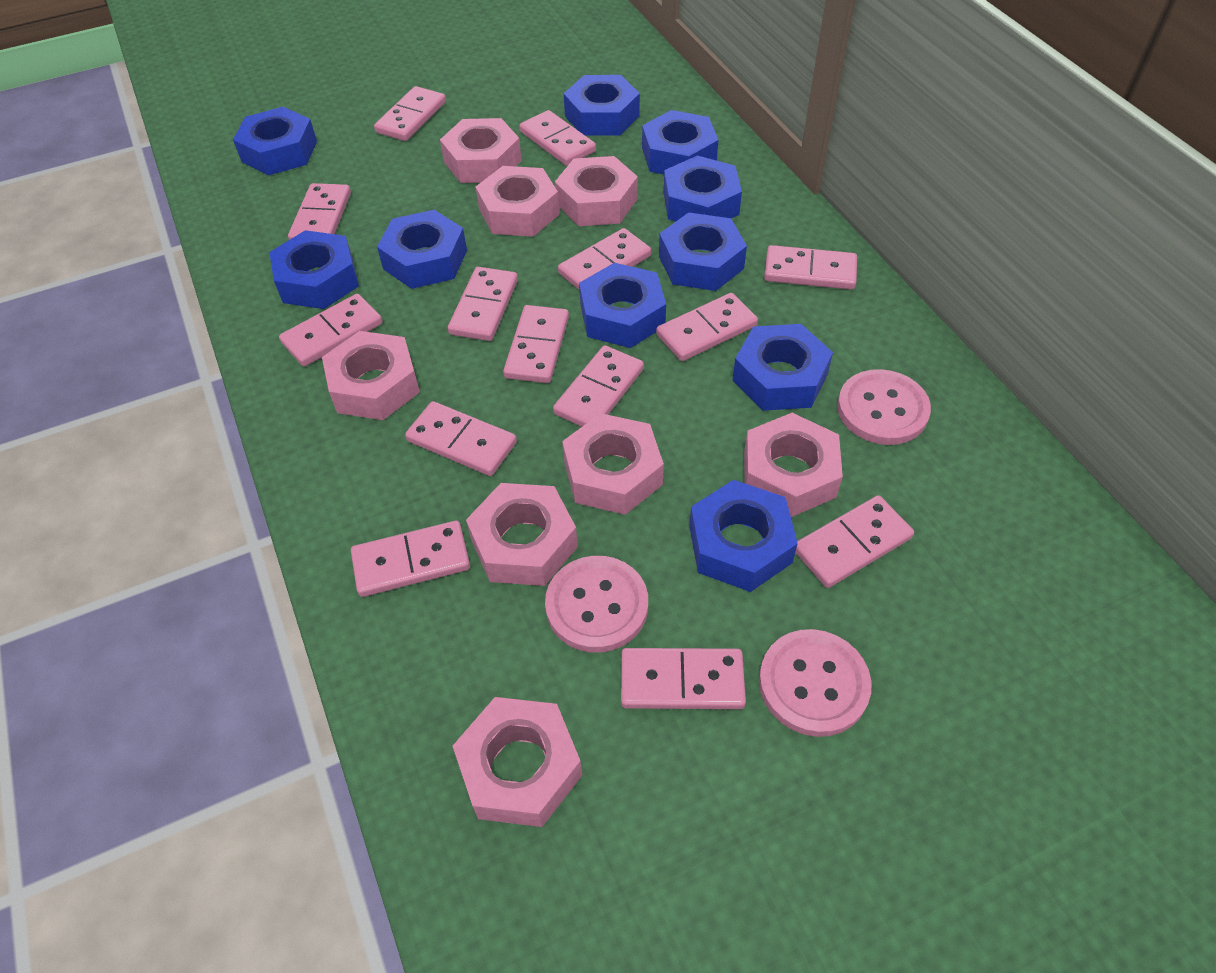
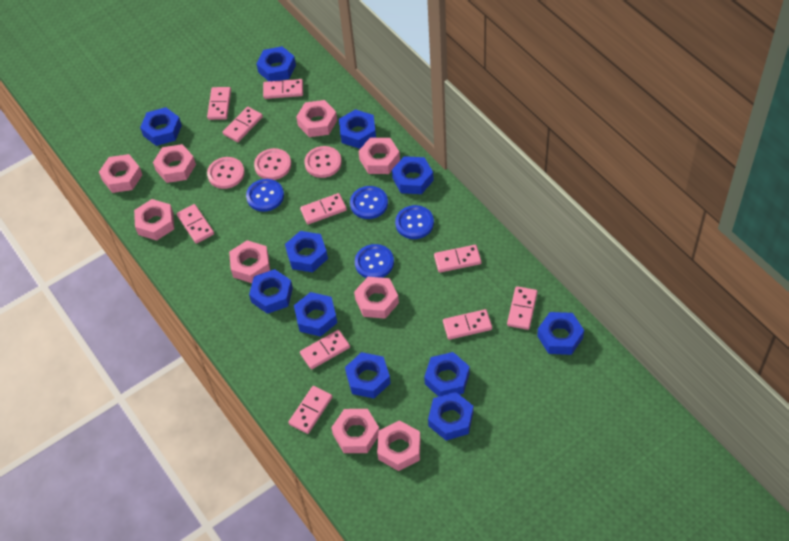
blue button: 0 -> 4
blue nut: 10 -> 11
pink domino: 14 -> 10
pink nut: 8 -> 9

